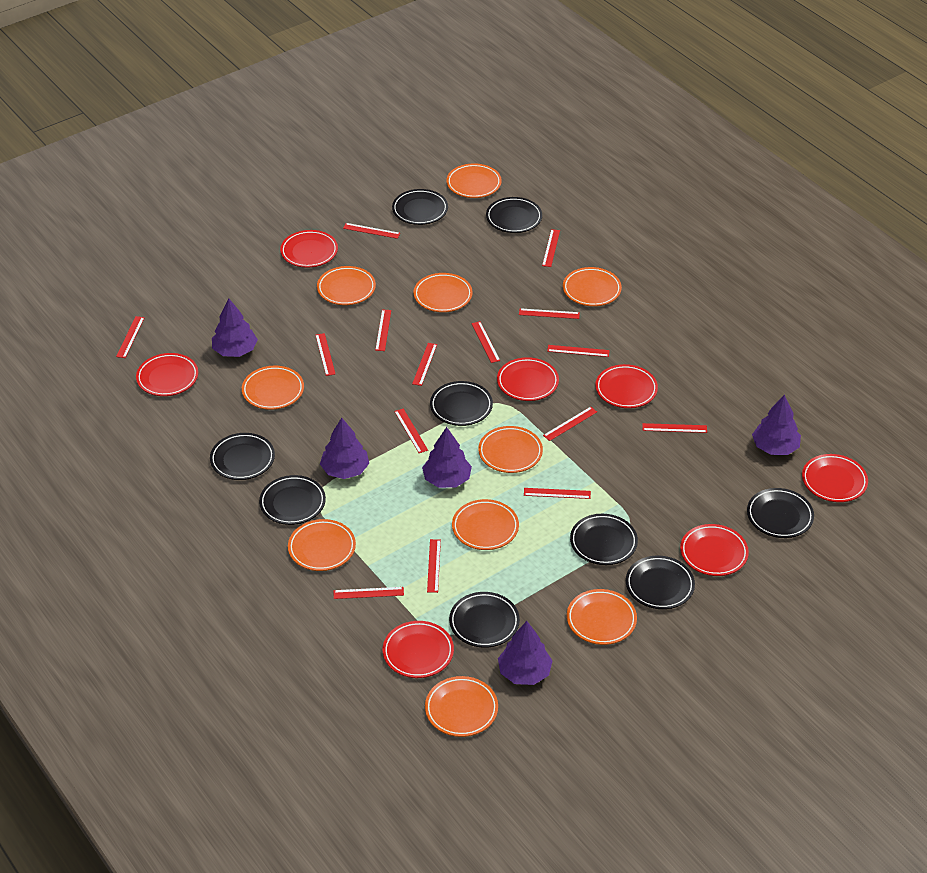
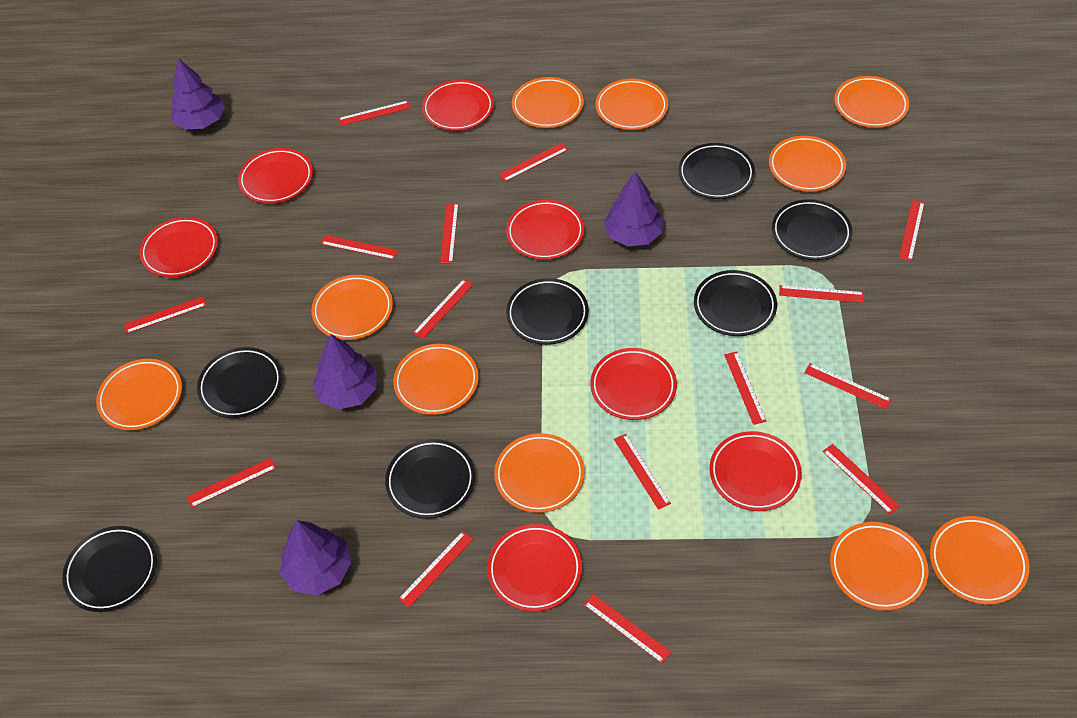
black plate: 9 -> 7
purple tree: 5 -> 4

